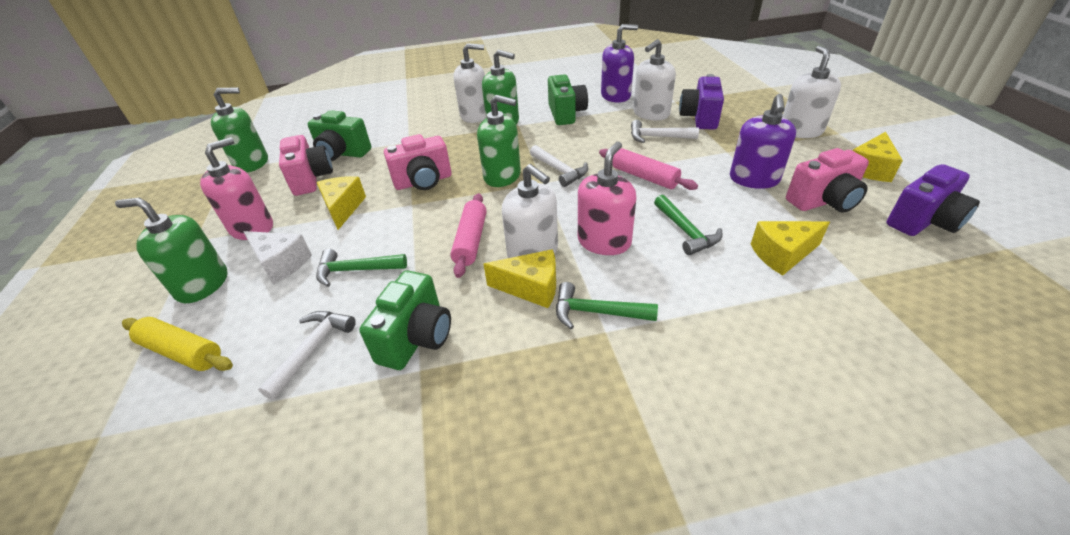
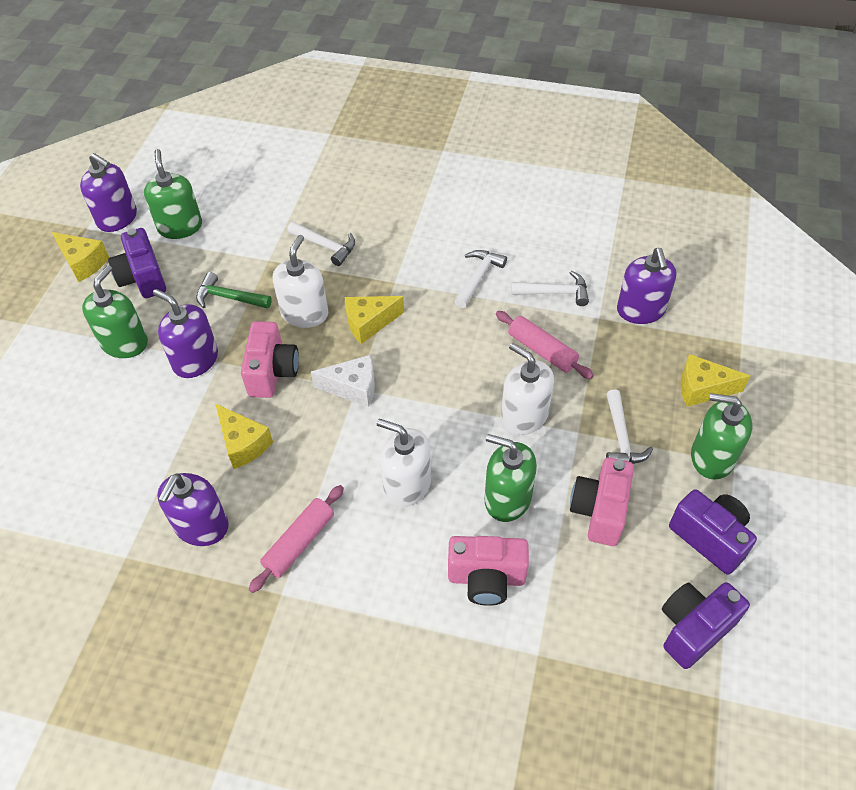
green camera: 3 -> 0
green hammer: 3 -> 1
pink soap dispenser: 2 -> 0
purple camera: 2 -> 3
purple soap dispenser: 2 -> 4
white hammer: 3 -> 4
white soap dispenser: 4 -> 3
yellow rolling pin: 1 -> 0

